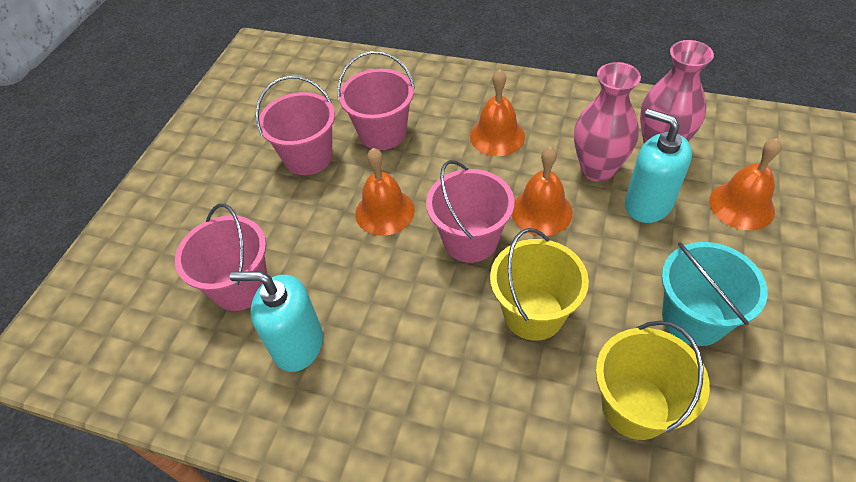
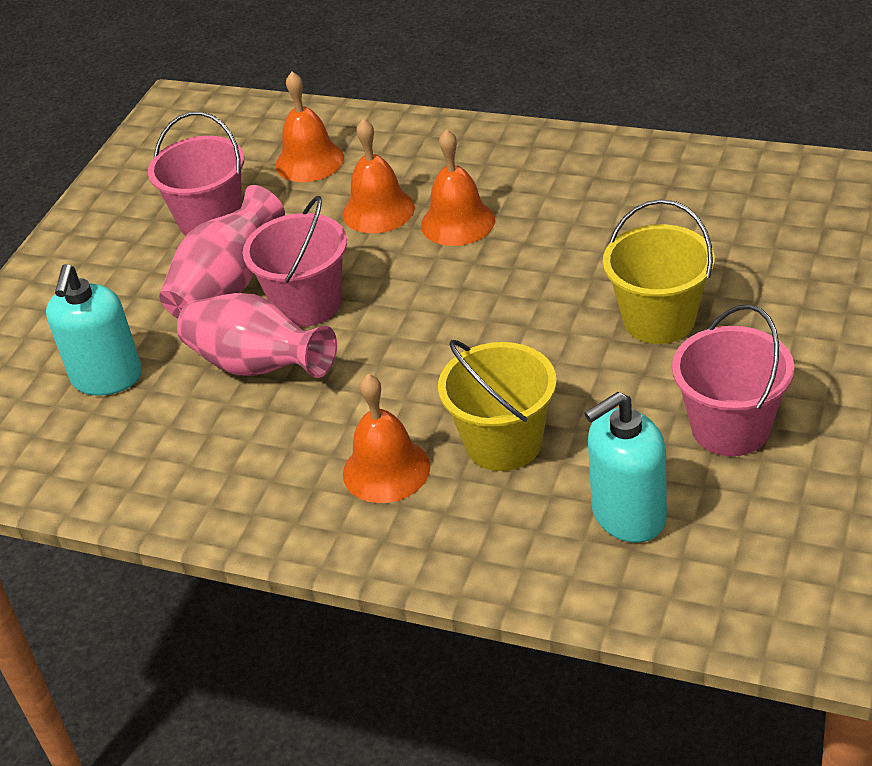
pink bucket: 4 -> 3
turquoise bucket: 1 -> 0

